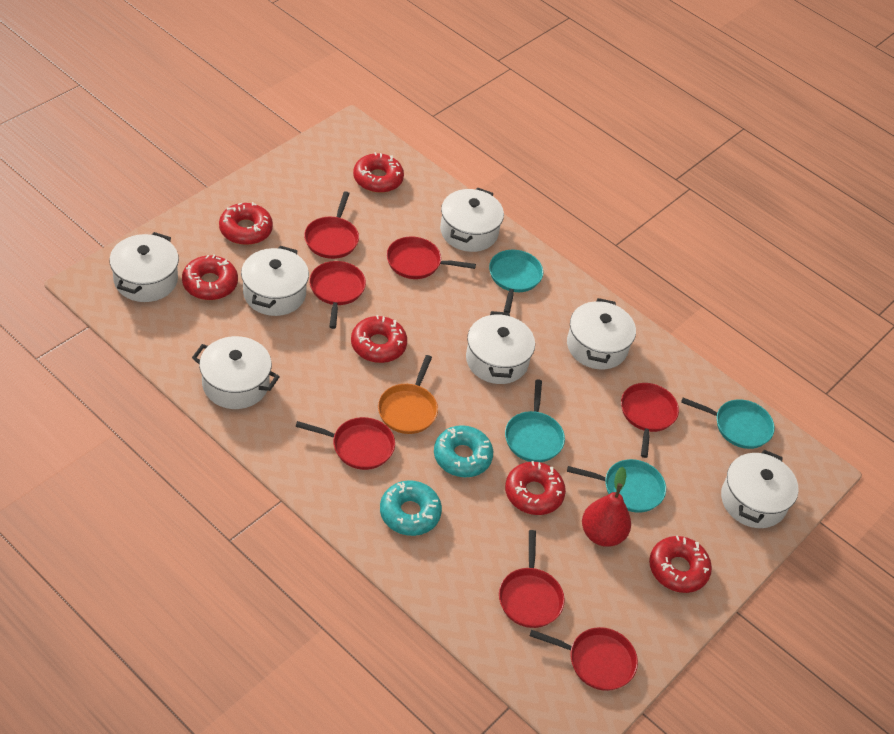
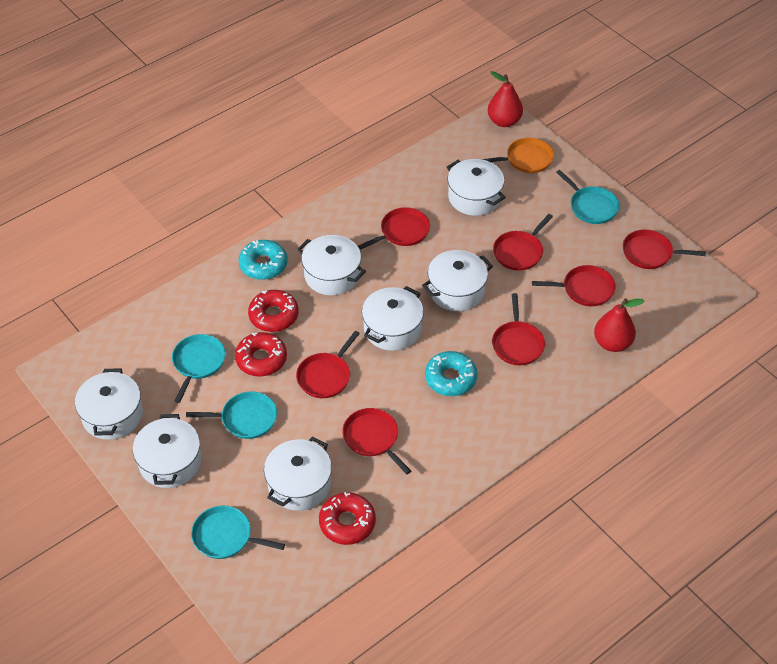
red donut: 6 -> 3
red pear: 1 -> 2

